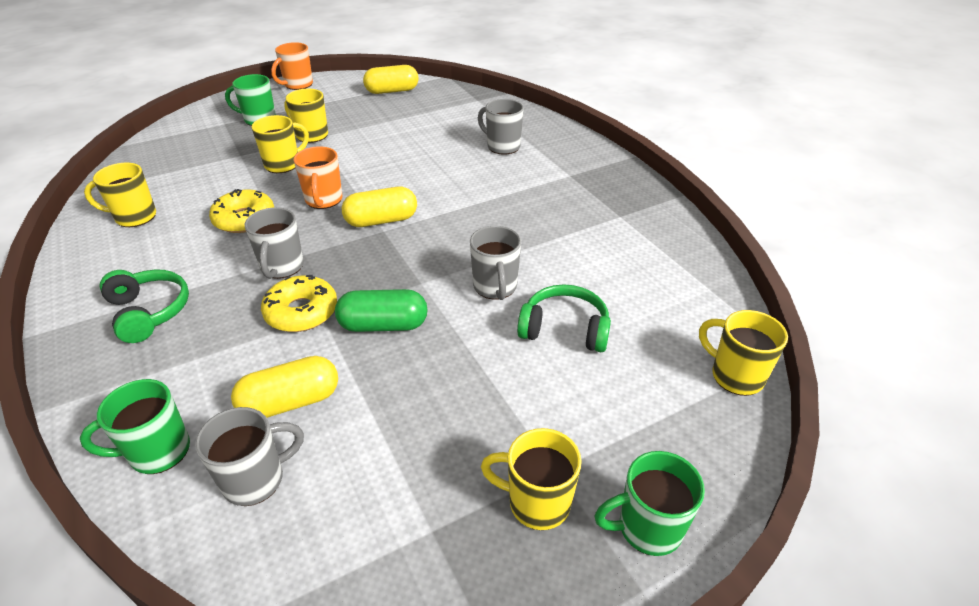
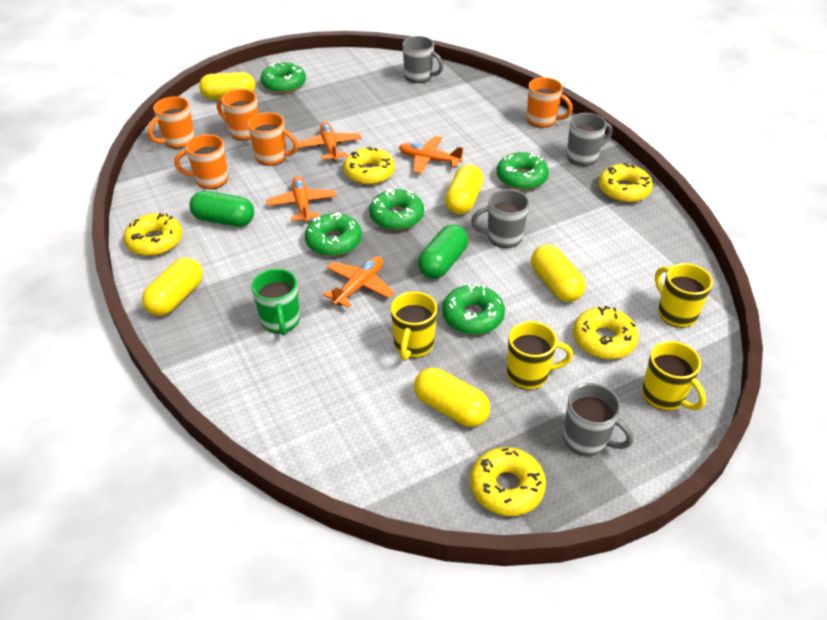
green capsule: 1 -> 2
green donut: 0 -> 5
green headphones: 2 -> 0
green mug: 3 -> 1
orange mug: 2 -> 5
orange plane: 0 -> 4
yellow capsule: 3 -> 5
yellow donut: 2 -> 5
yellow mug: 5 -> 4

